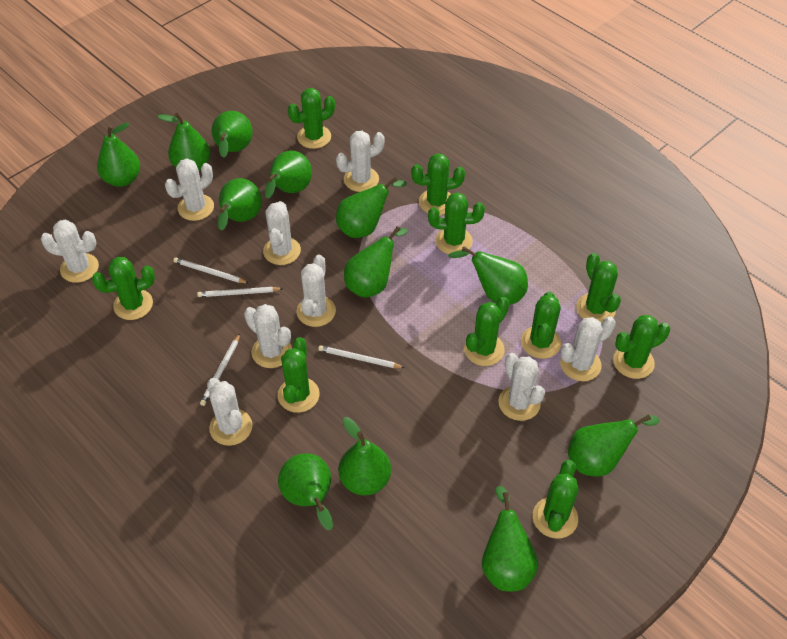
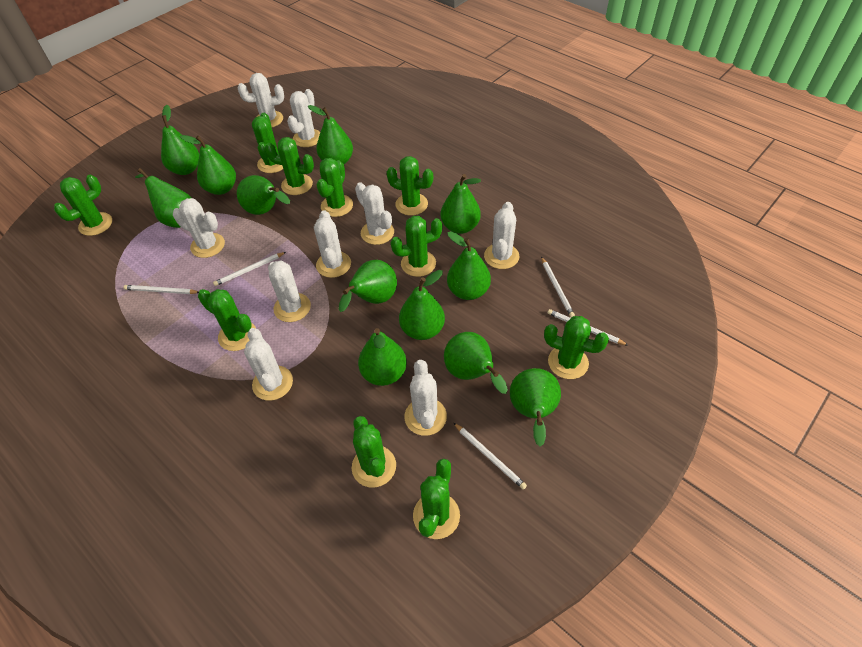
white pencil: 4 -> 5

